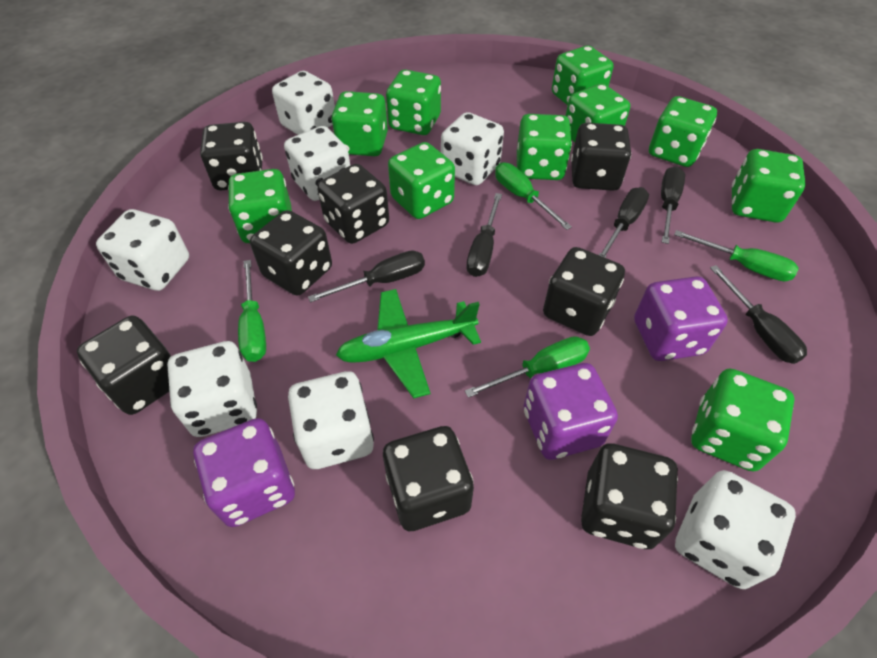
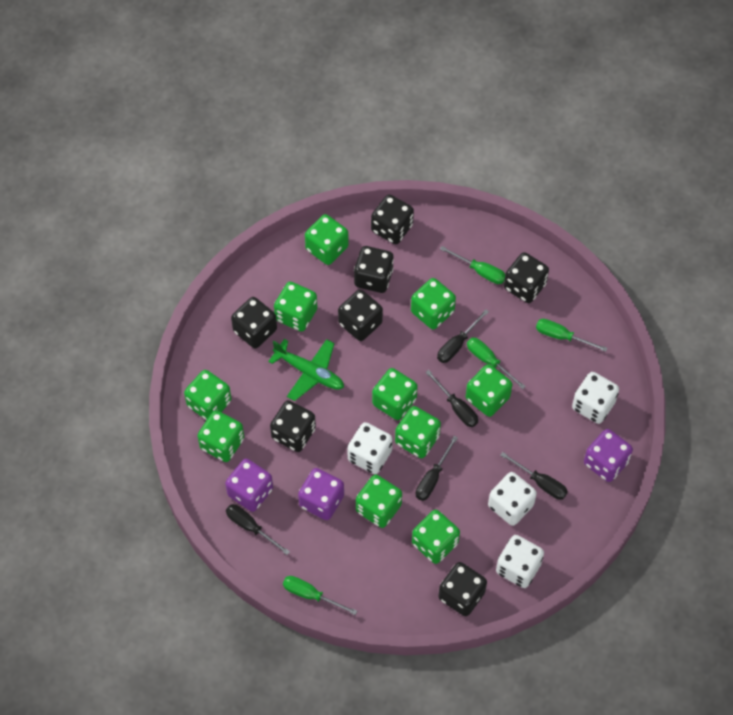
black dice: 8 -> 7
white dice: 7 -> 4

